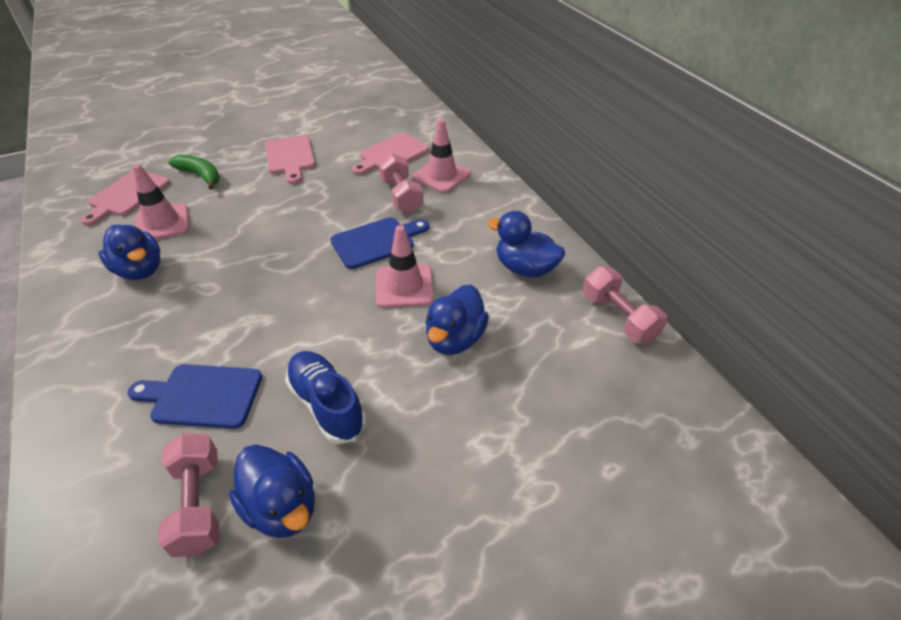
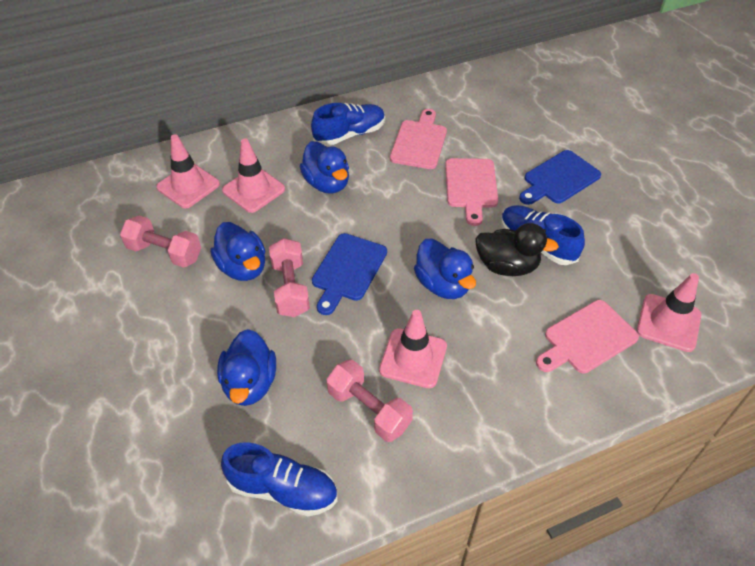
black duck: 0 -> 1
blue shoe: 1 -> 3
green banana: 1 -> 0
pink traffic cone: 3 -> 4

